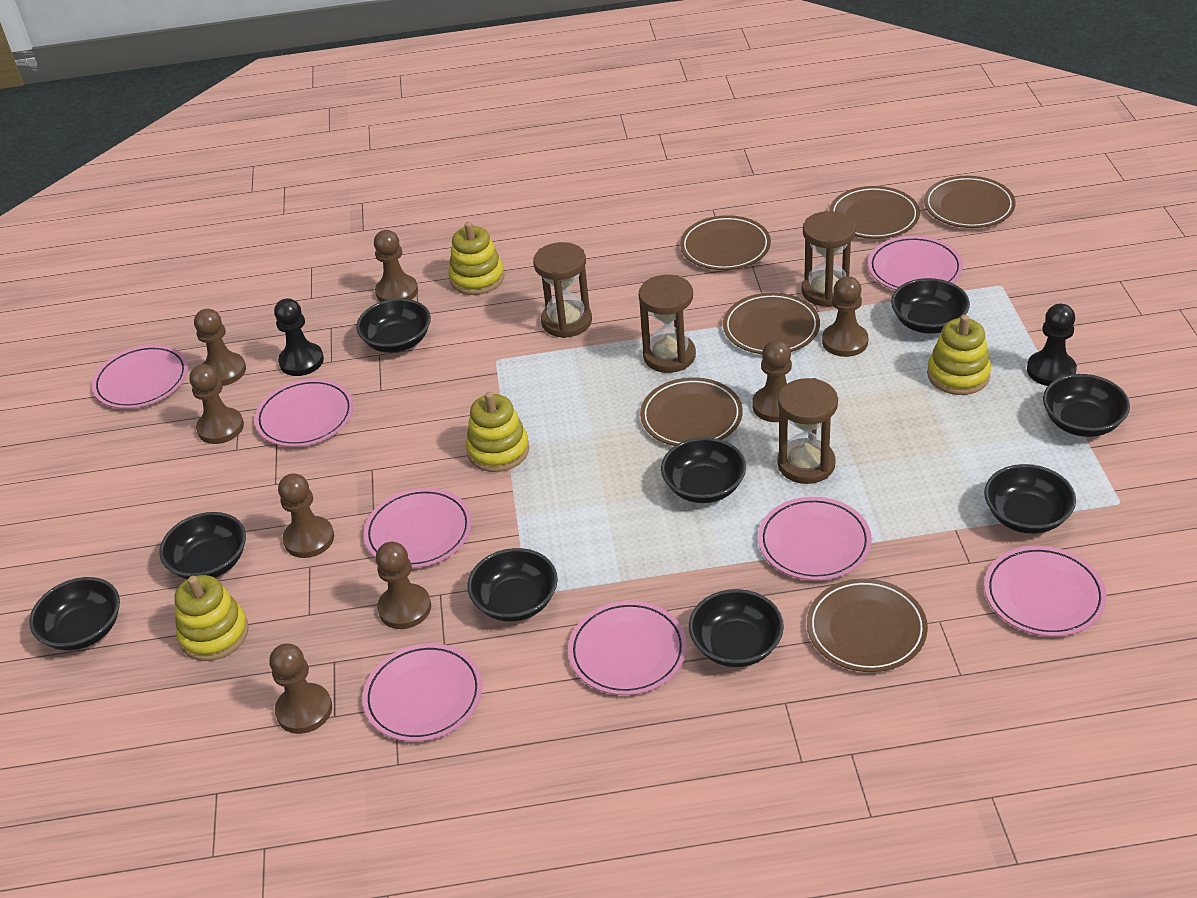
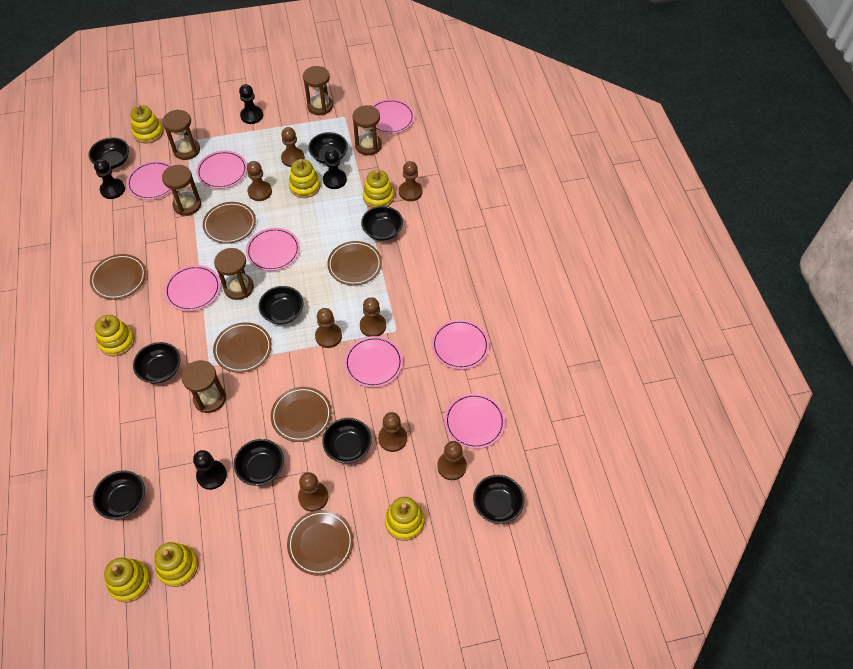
black pawn: 2 -> 4
brown hourglass: 4 -> 6
yellow stacking toy: 4 -> 7

